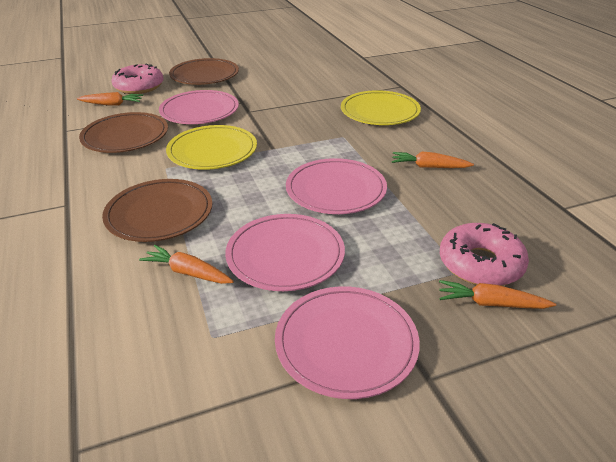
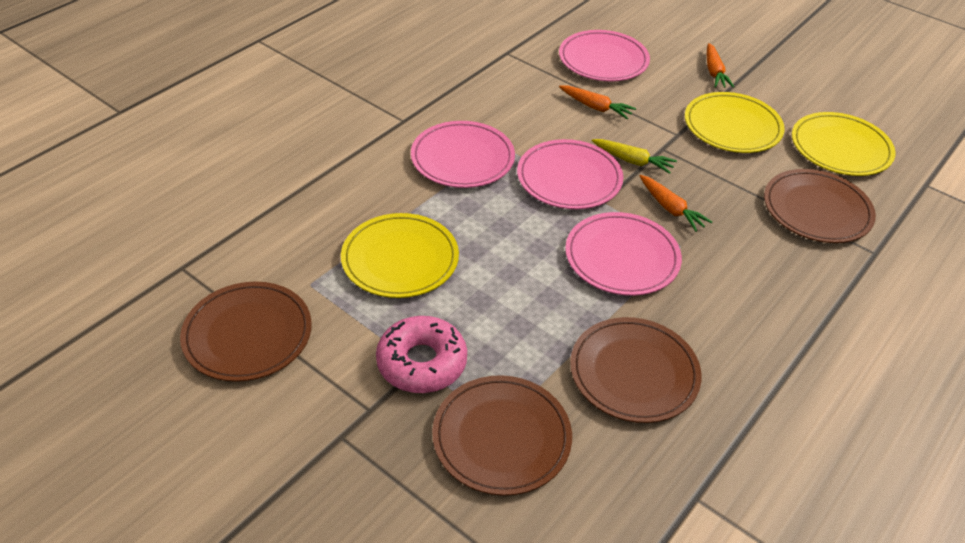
brown plate: 3 -> 4
orange carrot: 4 -> 3
pink donut: 2 -> 1
yellow carrot: 0 -> 1
yellow plate: 2 -> 3

